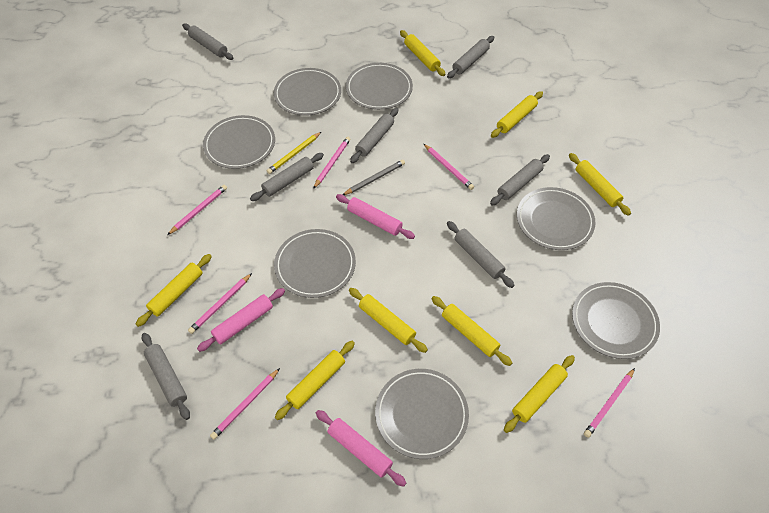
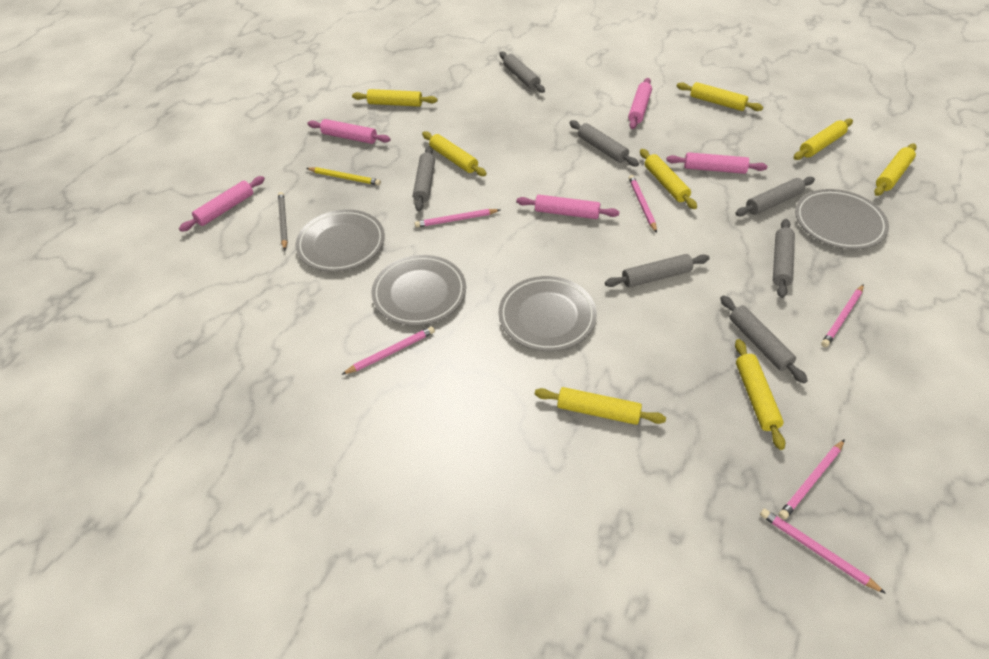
grey plate: 7 -> 4
pink rolling pin: 3 -> 5

